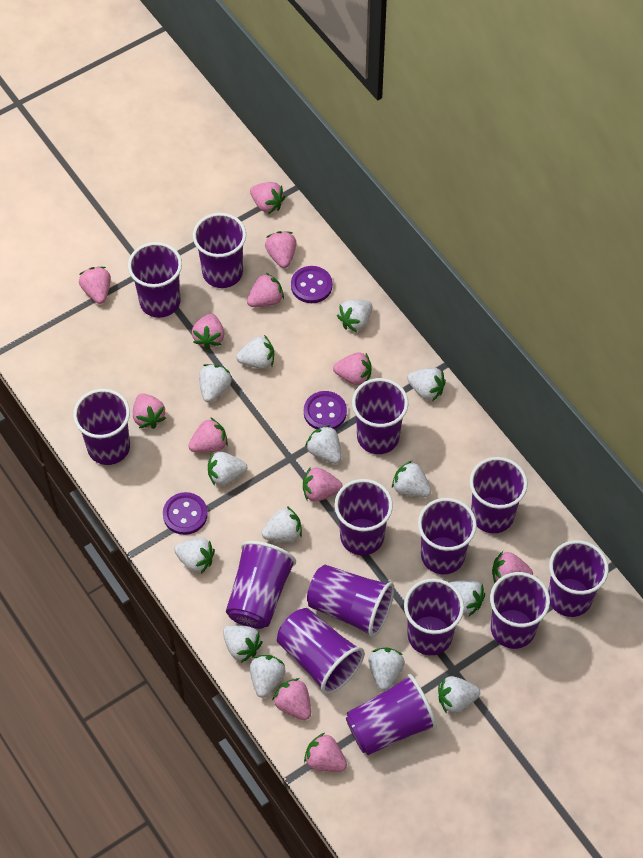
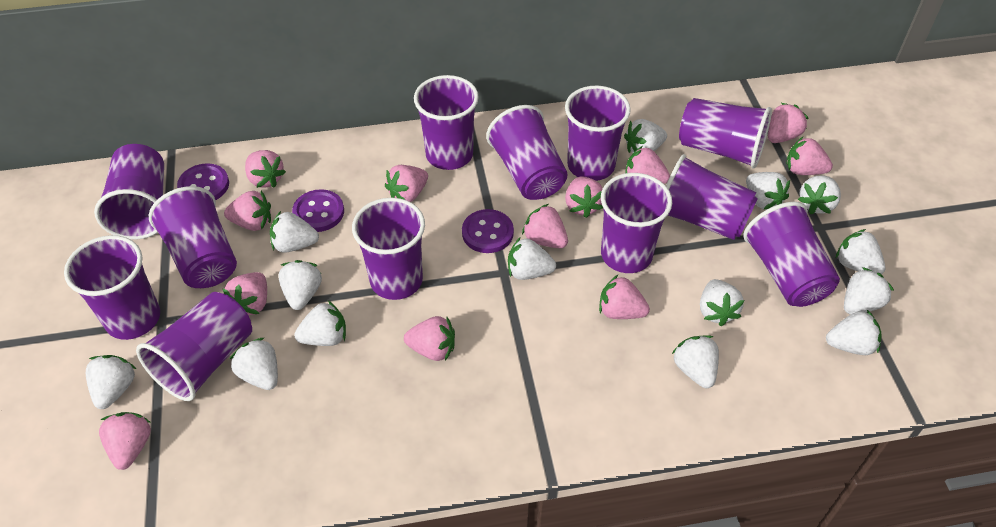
purple cup: 14 -> 12

